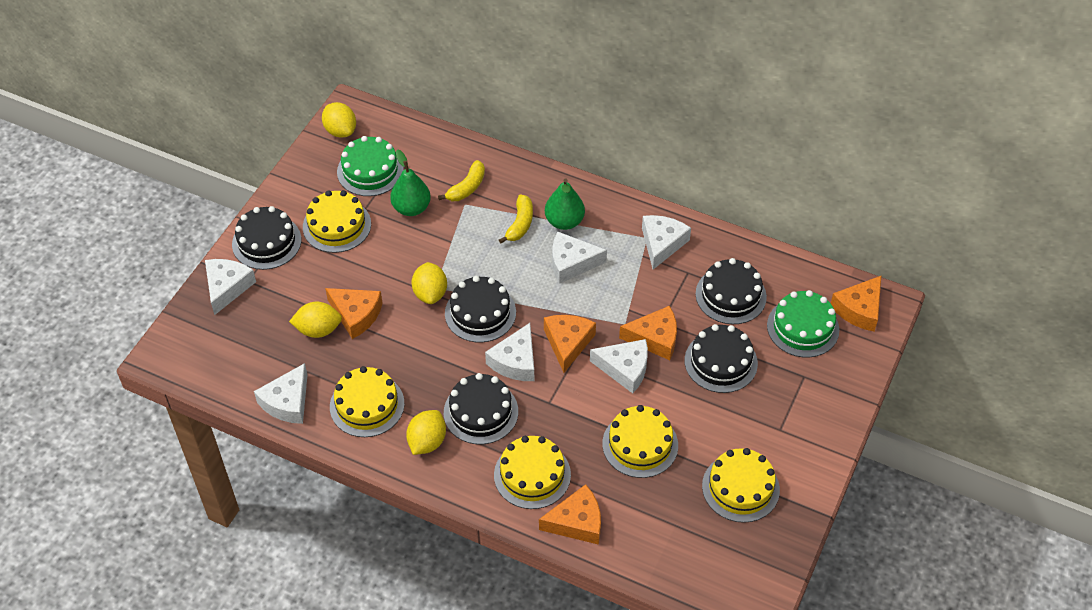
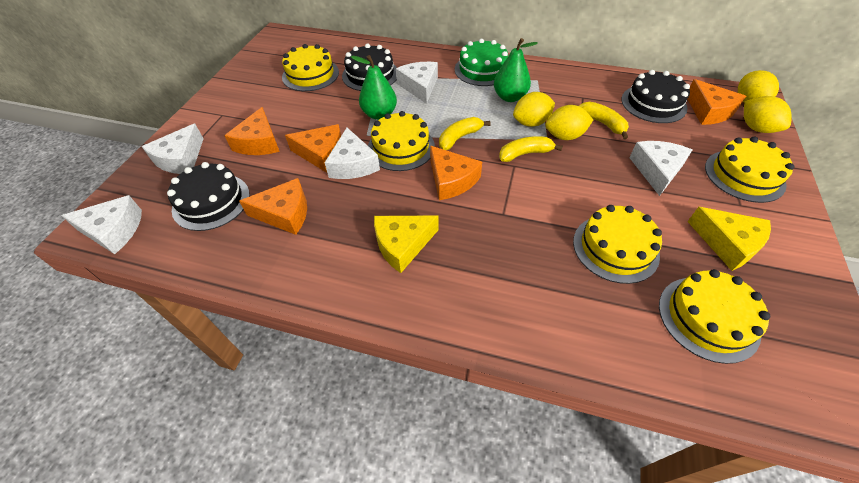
black cake: 5 -> 3
green cake: 2 -> 1
white cheese: 6 -> 5
yellow banana: 2 -> 3
yellow cheese: 0 -> 2

